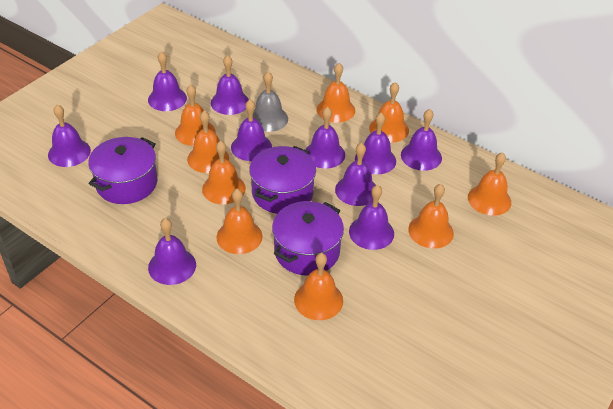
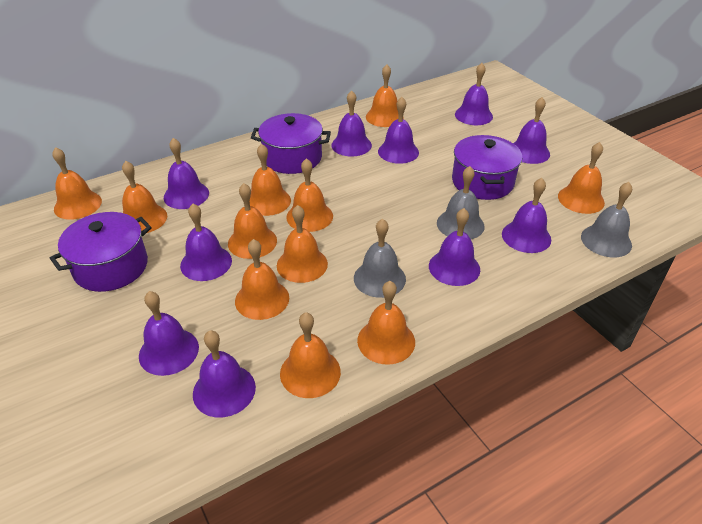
grey bell: 1 -> 3
orange bell: 9 -> 11

